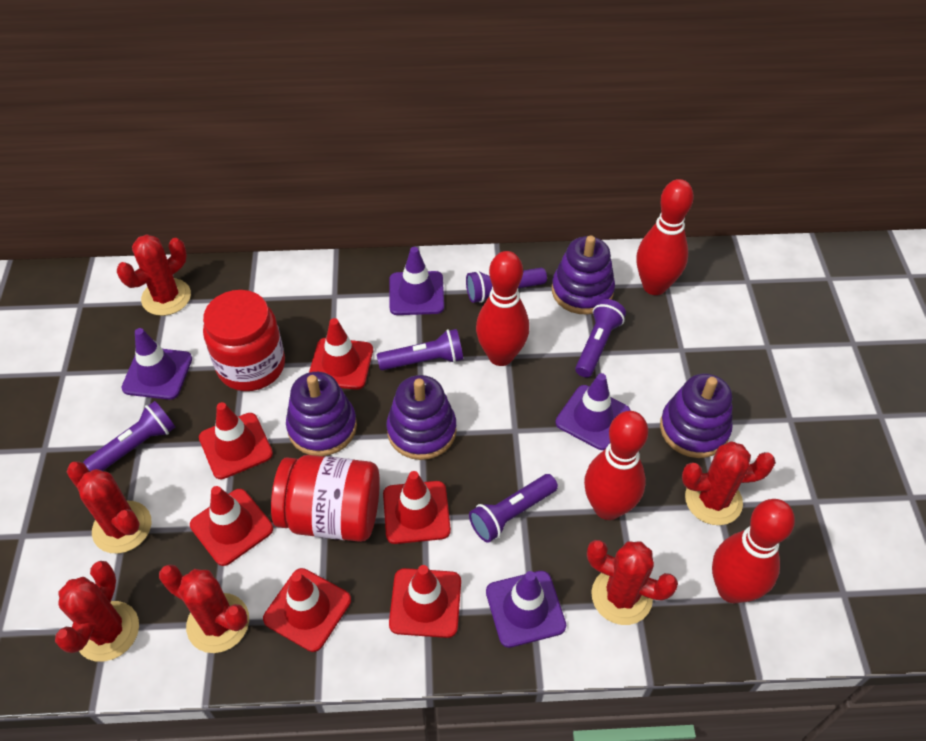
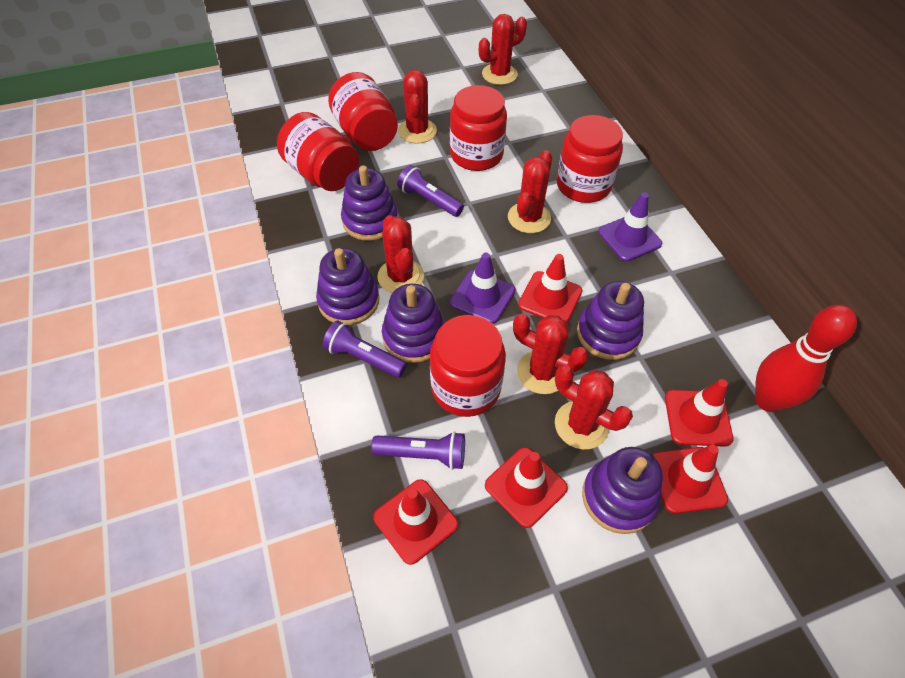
purple flashlight: 5 -> 3
purple stacking toy: 4 -> 5
purple traffic cone: 4 -> 2
red bowling pin: 4 -> 1
red jar: 2 -> 5
red traffic cone: 6 -> 5

